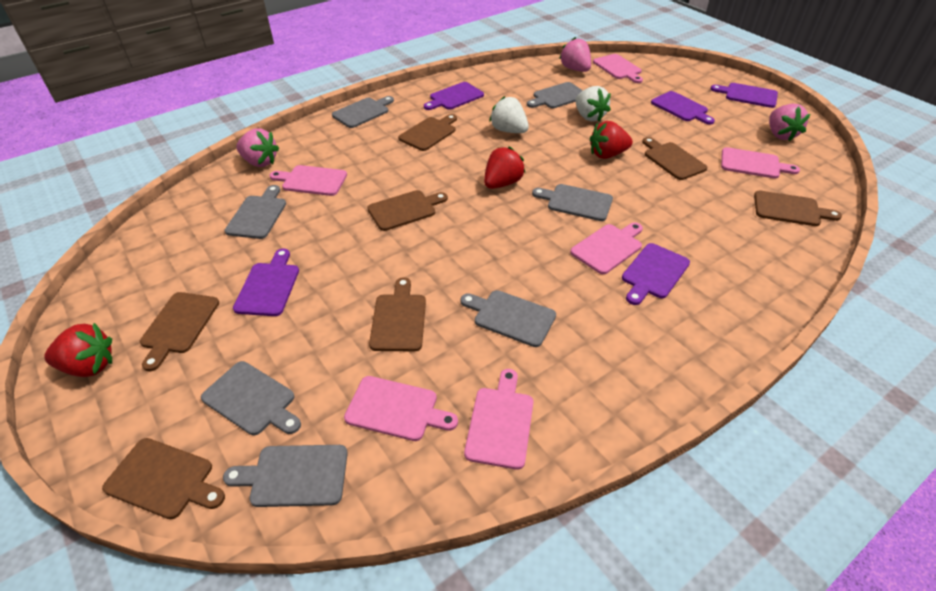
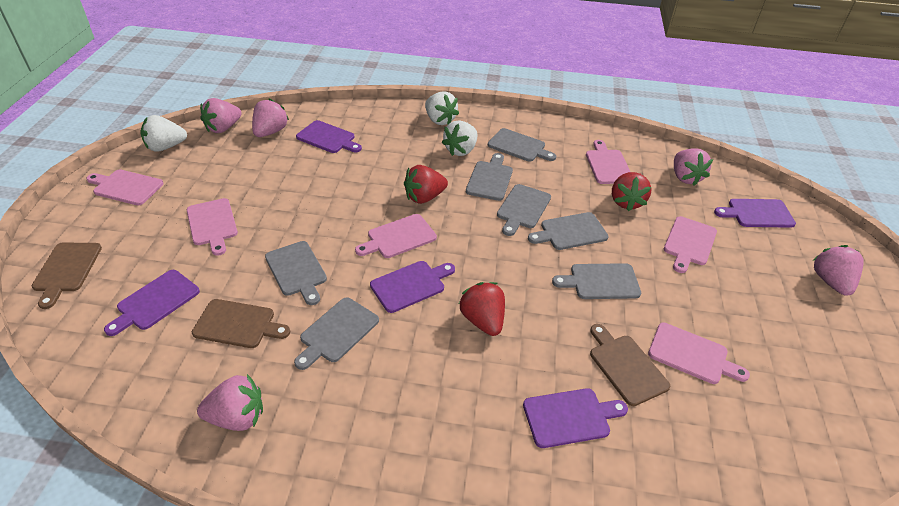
brown cutting board: 7 -> 3
pink strawberry: 3 -> 5
white strawberry: 2 -> 3

